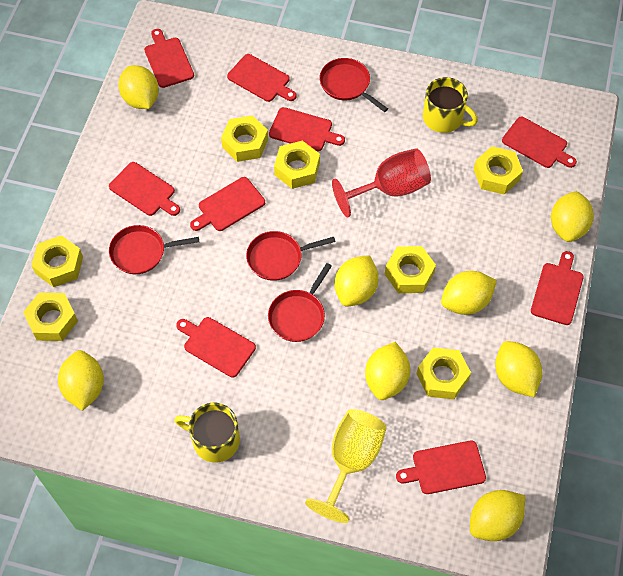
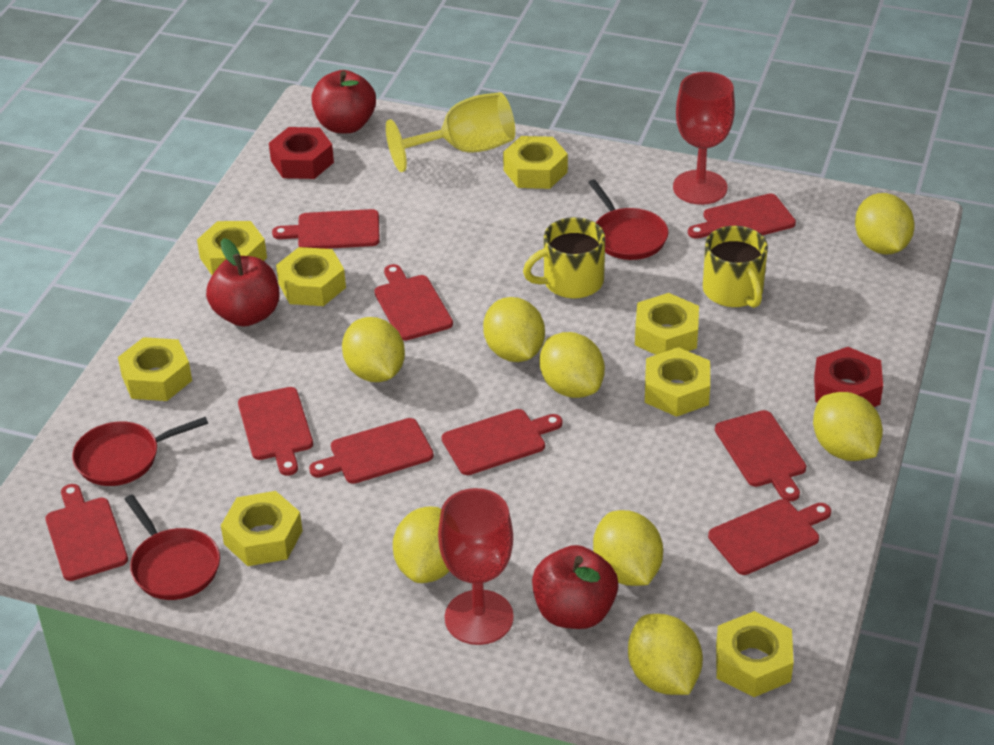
red apple: 0 -> 3
red goblet: 1 -> 2
red nut: 0 -> 2
red pan: 4 -> 3
yellow nut: 7 -> 8

